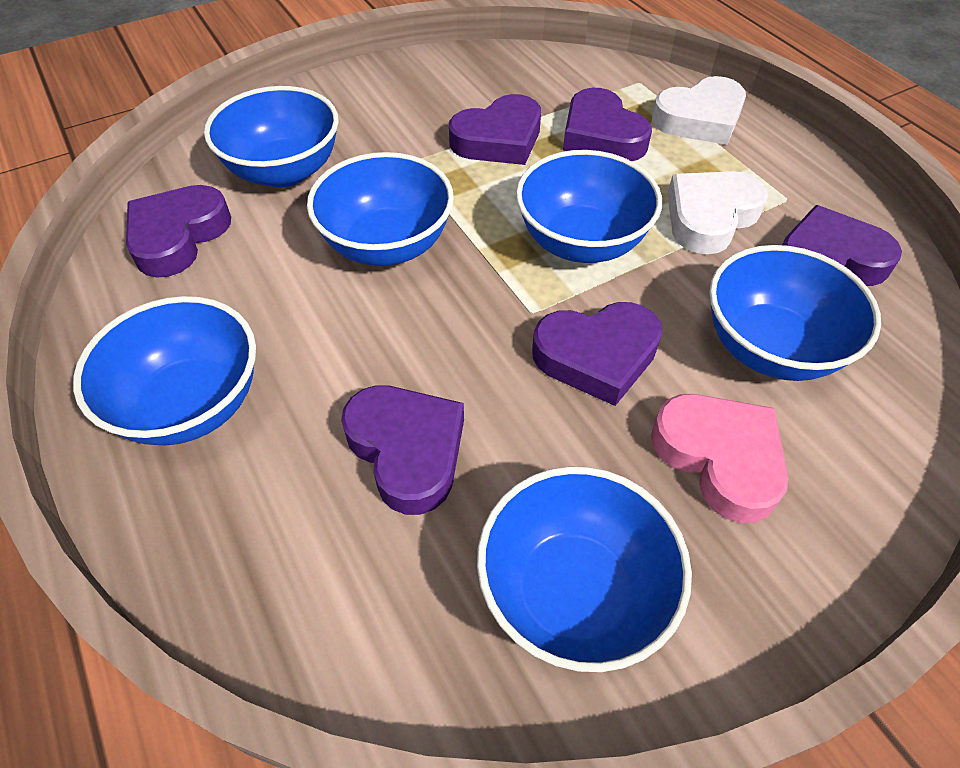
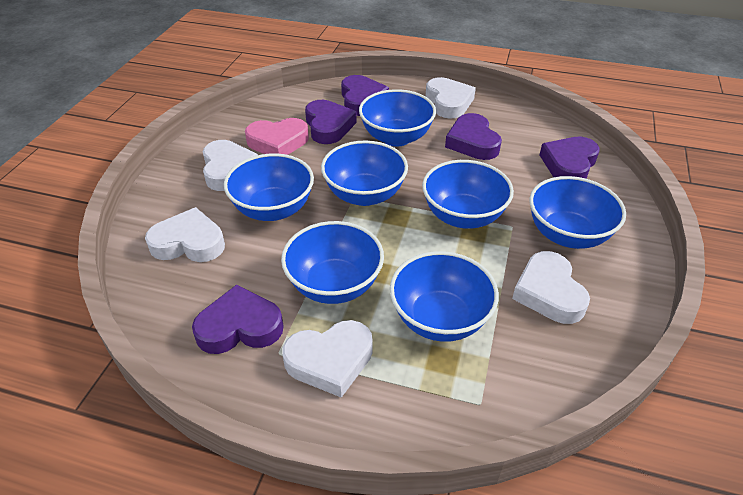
blue bowl: 6 -> 7
purple heart: 6 -> 5
white heart: 2 -> 5

